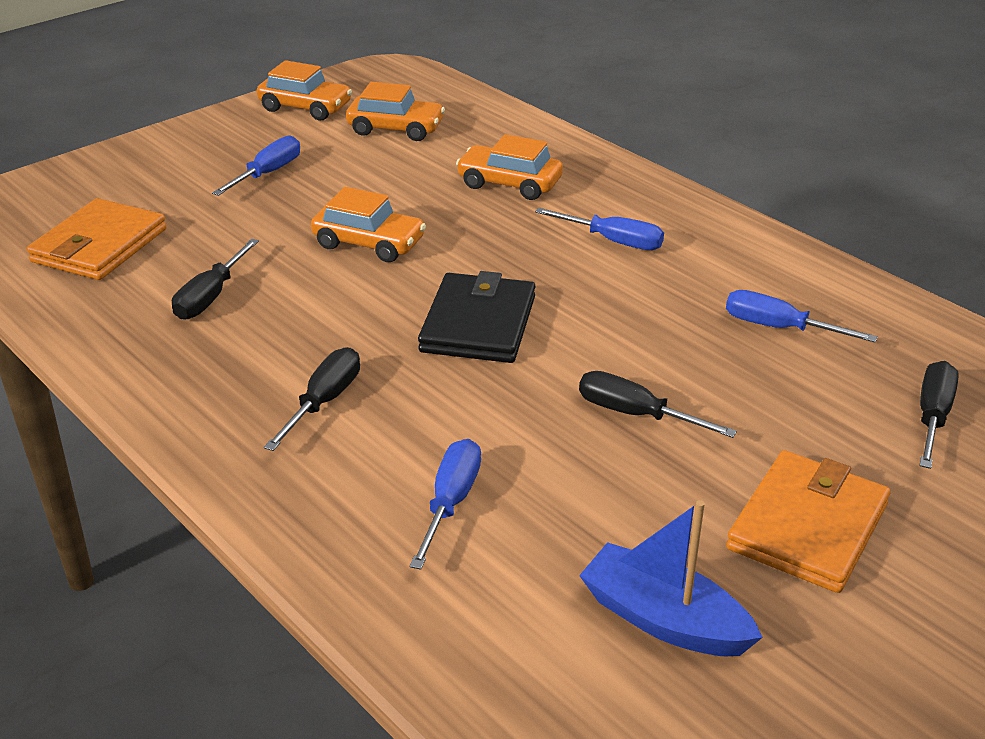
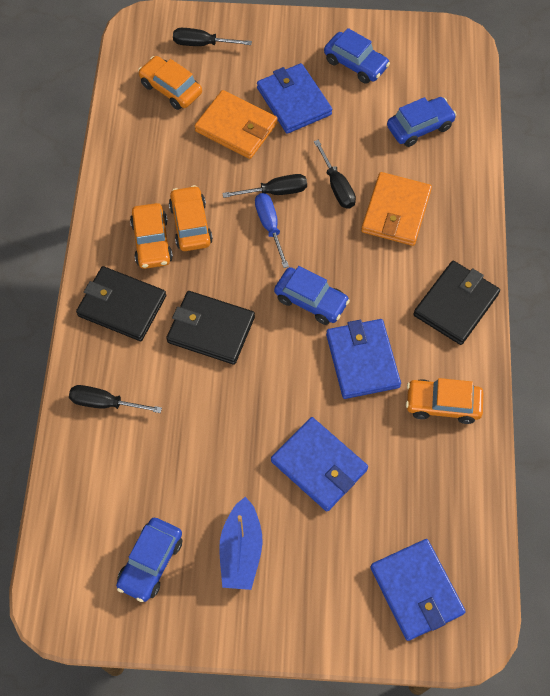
black wallet: 1 -> 3
blue car: 0 -> 4
blue screwdriver: 4 -> 1
blue wallet: 0 -> 4

